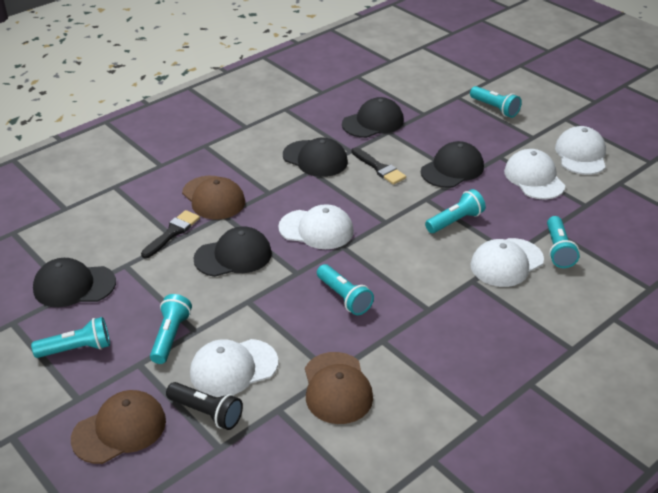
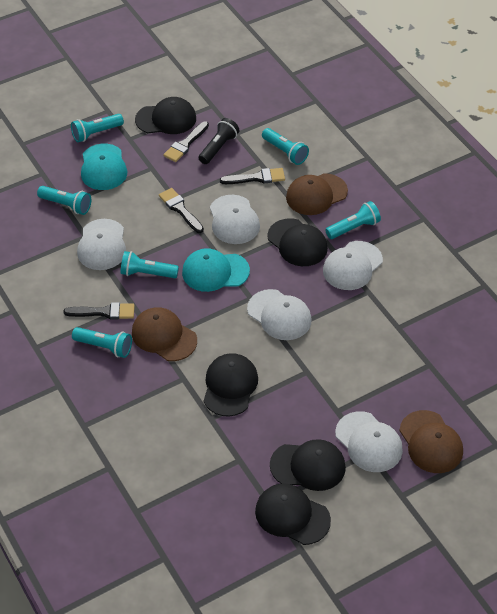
black brush: 2 -> 4
turquoise cap: 0 -> 2

